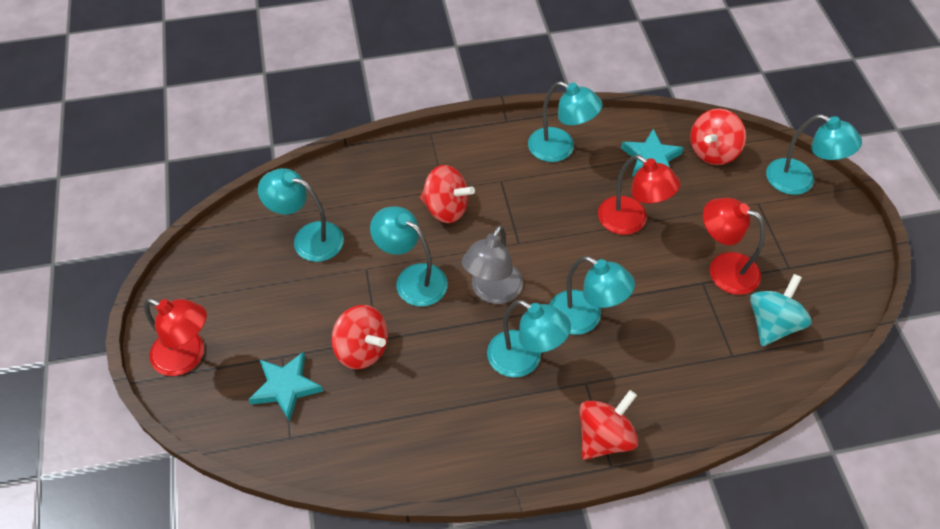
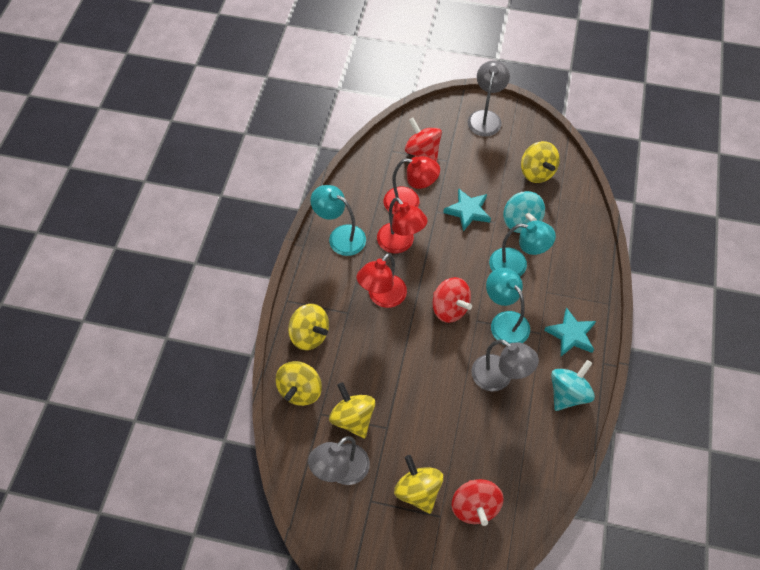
grey lamp: 1 -> 3
red spinning top: 4 -> 3
turquoise lamp: 6 -> 3
turquoise spinning top: 1 -> 2
yellow spinning top: 0 -> 5

